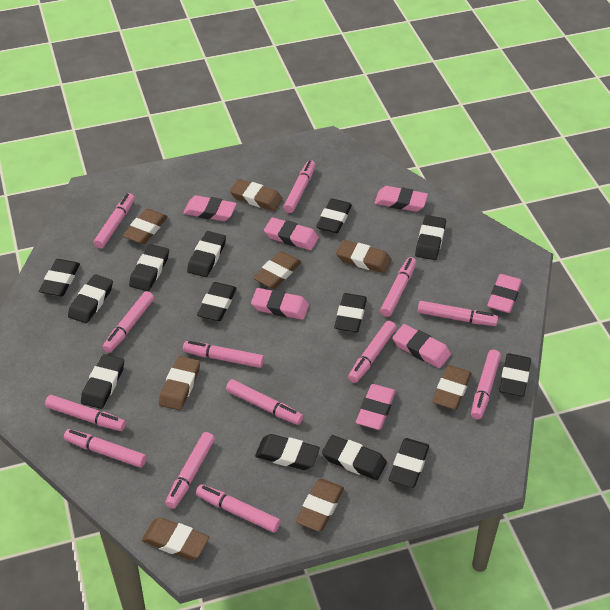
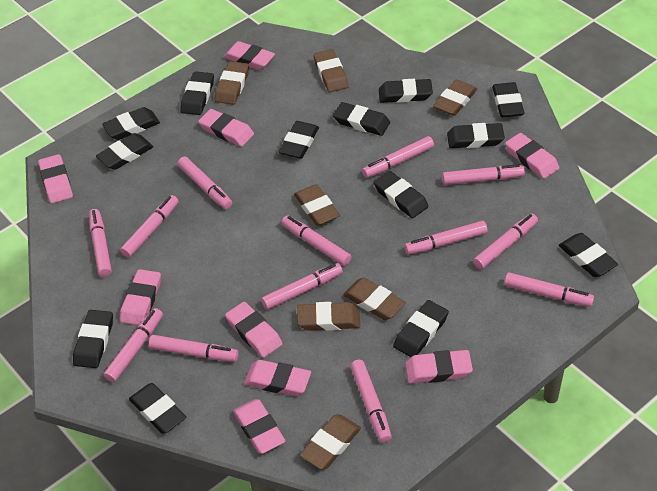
brown eraser: 8 -> 7
pink eraser: 7 -> 9

